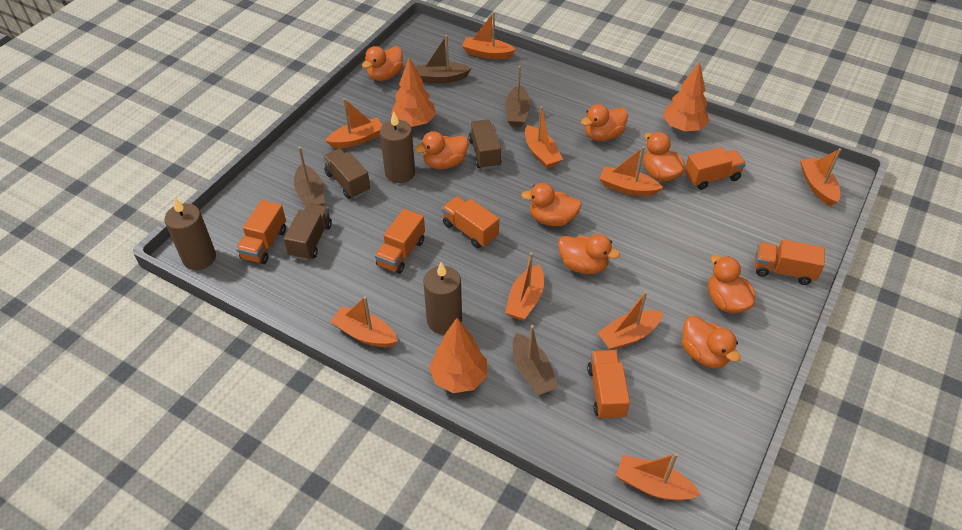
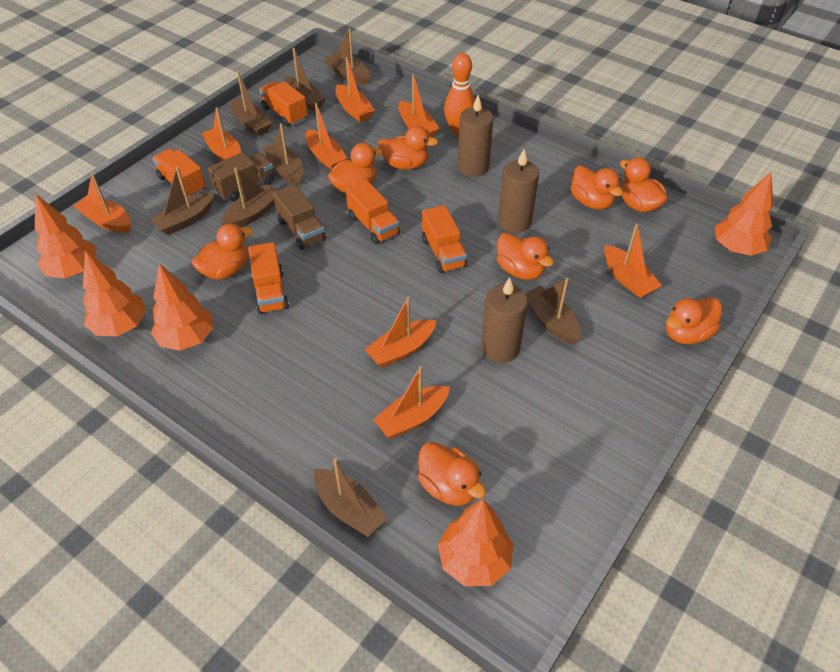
brown boat: 4 -> 8
brown truck: 3 -> 2
orange boat: 9 -> 8
orange bowling pin: 0 -> 1
orange tree: 3 -> 5
orange truck: 6 -> 5

